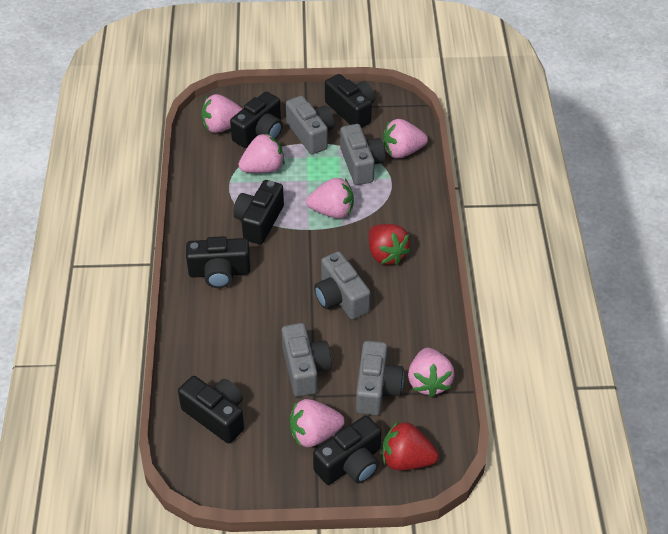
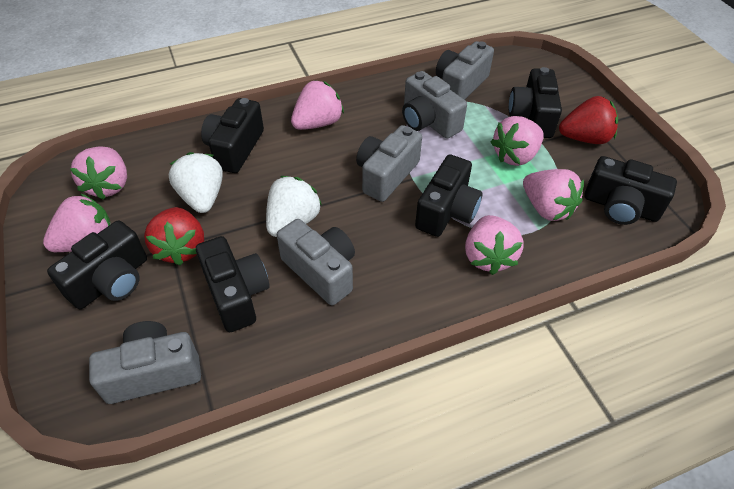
white strawberry: 0 -> 2

